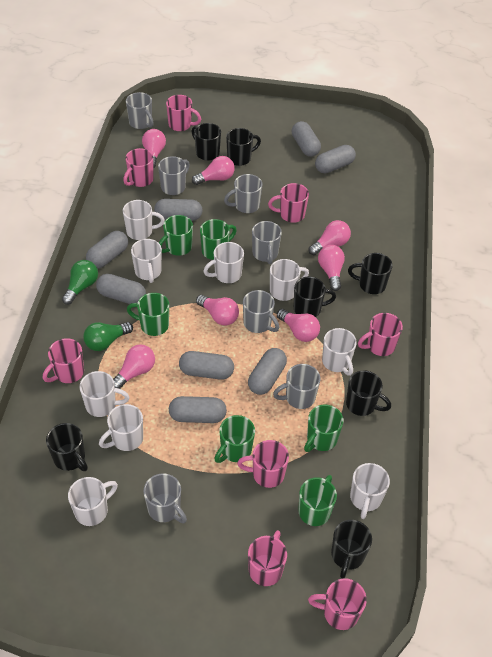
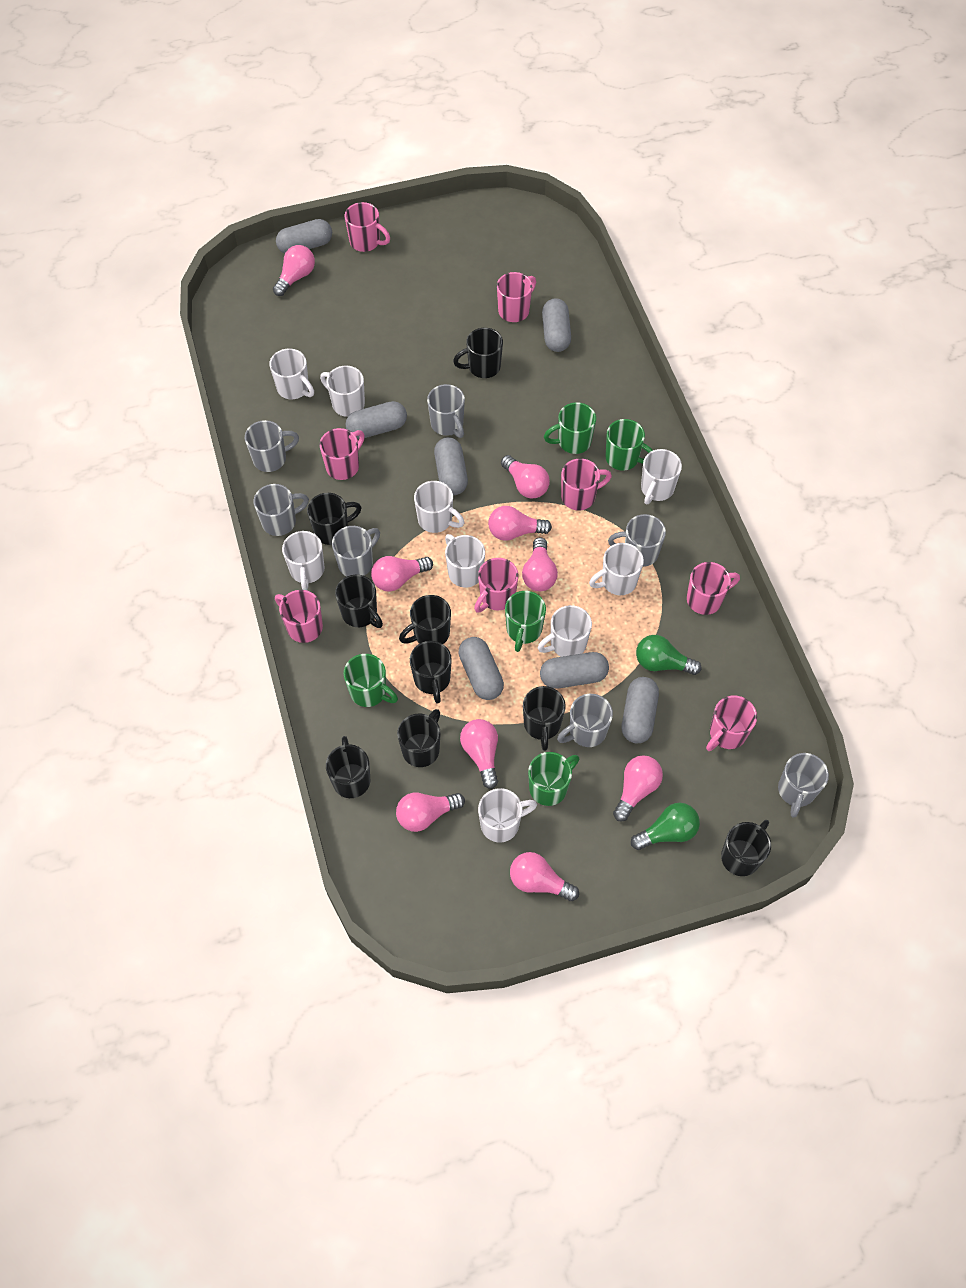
black mug: 7 -> 9
green mug: 6 -> 5
grey capsule: 8 -> 7
pink light bulb: 7 -> 9

